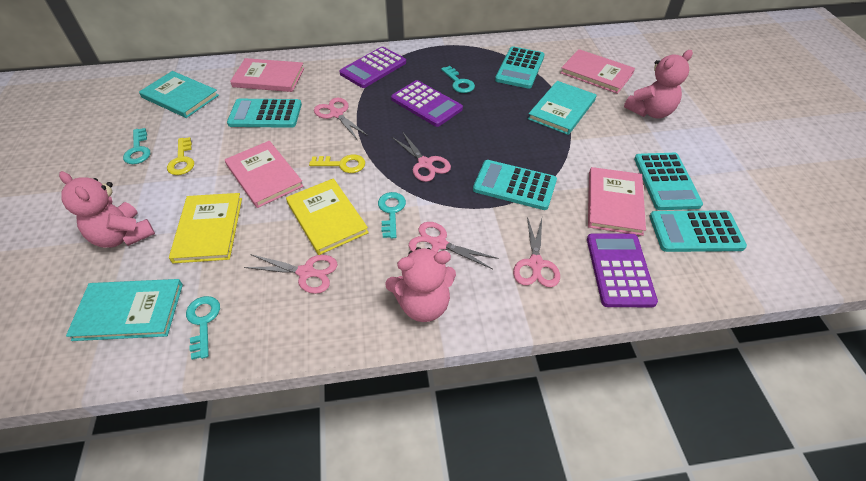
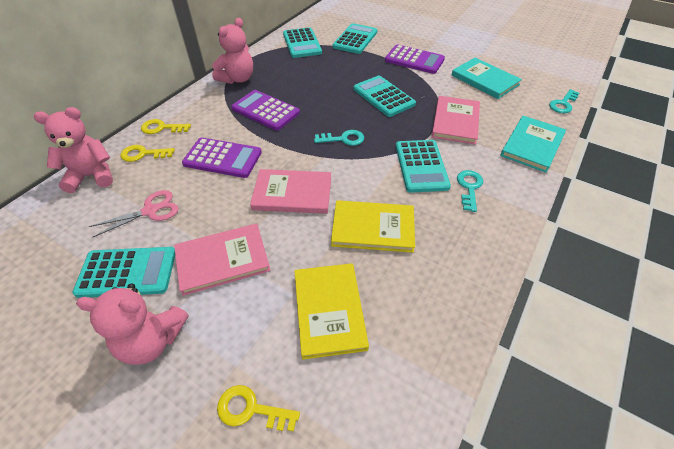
pink book: 4 -> 3
pink scissors: 5 -> 1
turquoise book: 3 -> 2
turquoise key: 4 -> 3
yellow key: 2 -> 3

